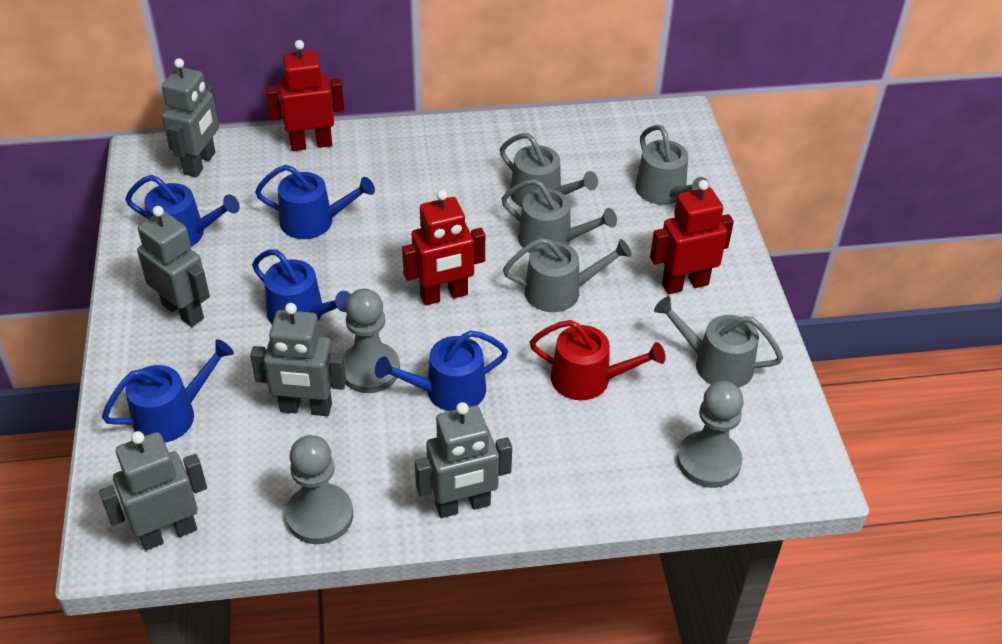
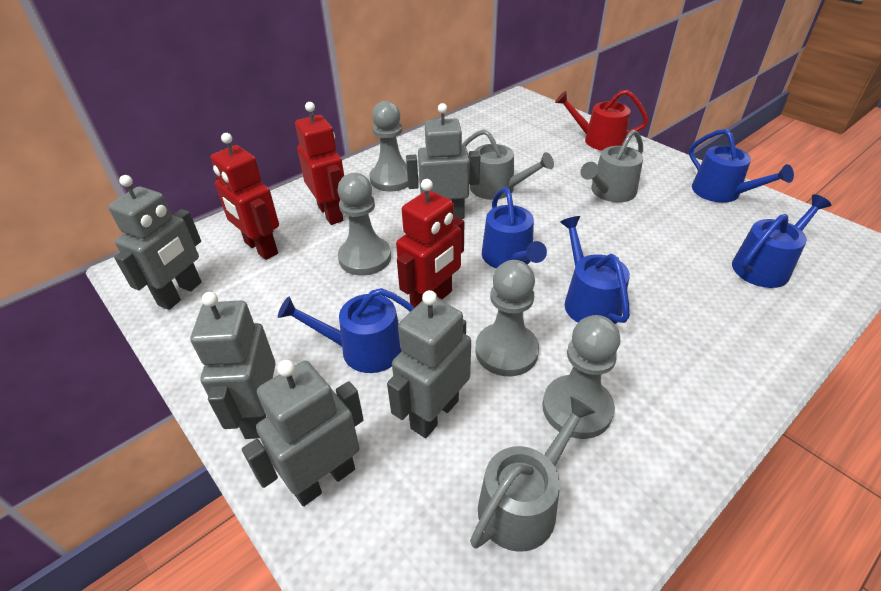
grey pawn: 3 -> 4
grey watering can: 5 -> 3

